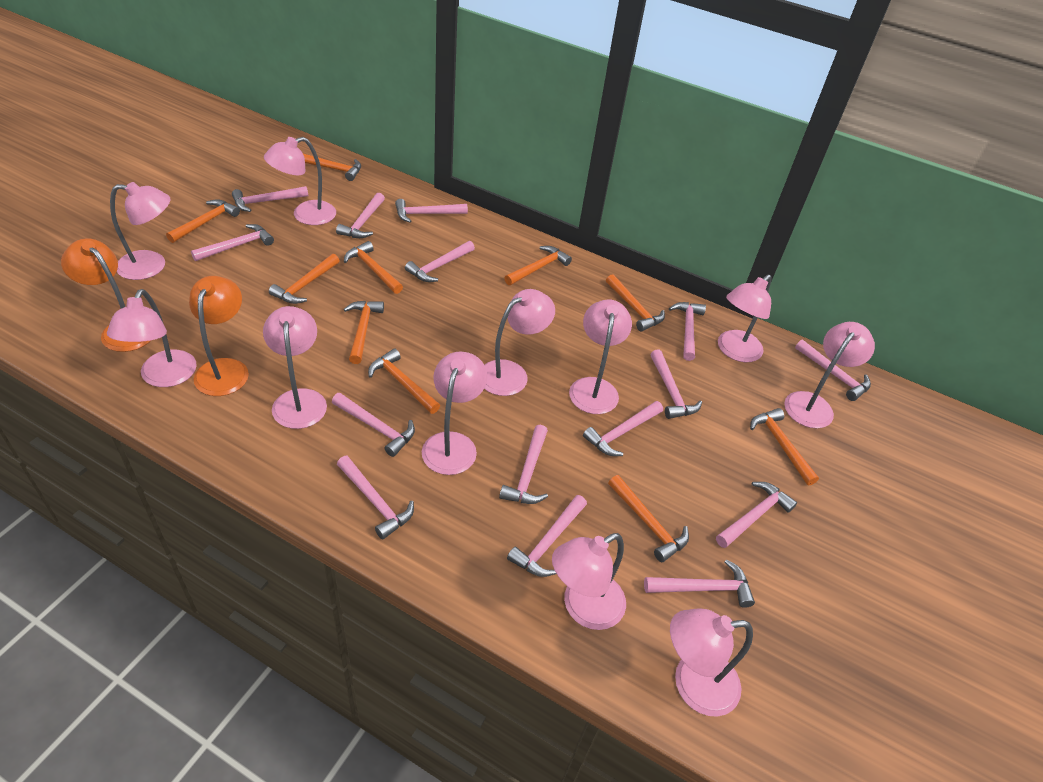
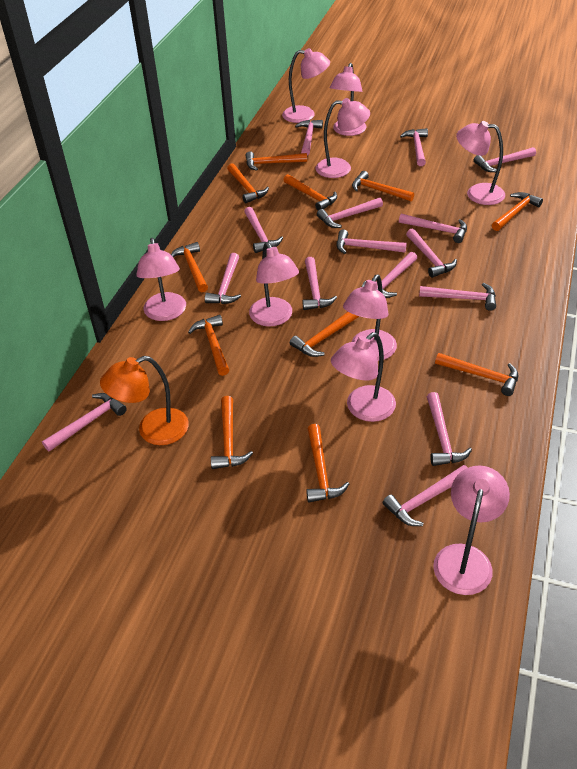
orange hammer: 10 -> 11
orange lamp: 2 -> 1
pink lamp: 11 -> 9

